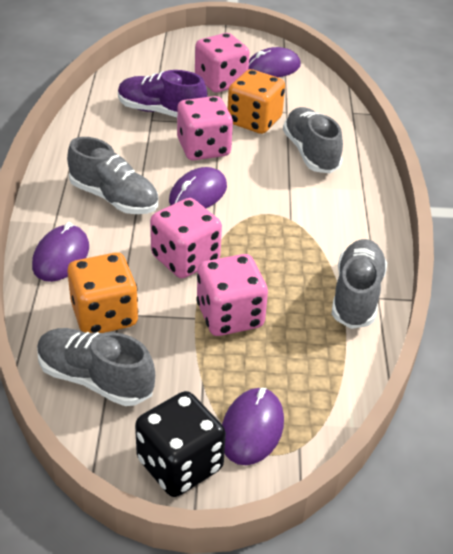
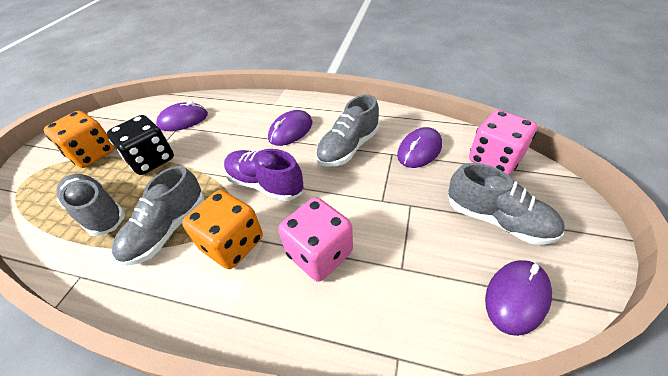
pink dice: 4 -> 2

